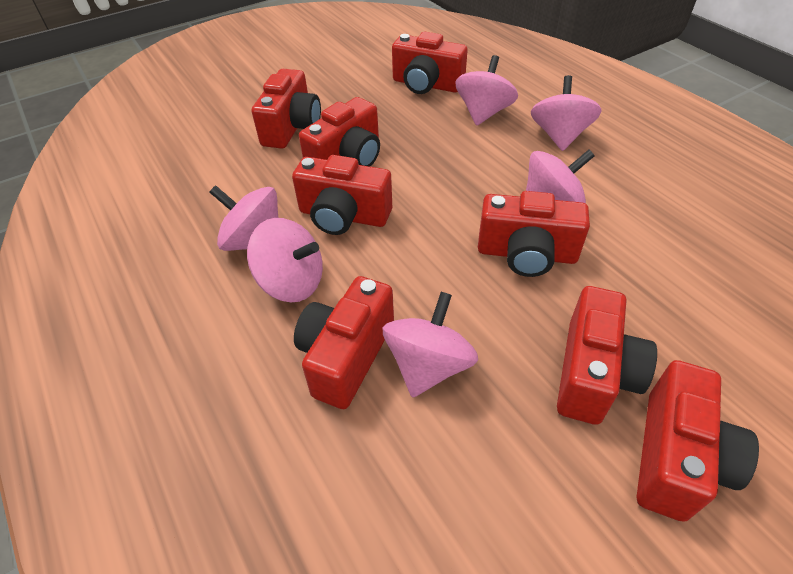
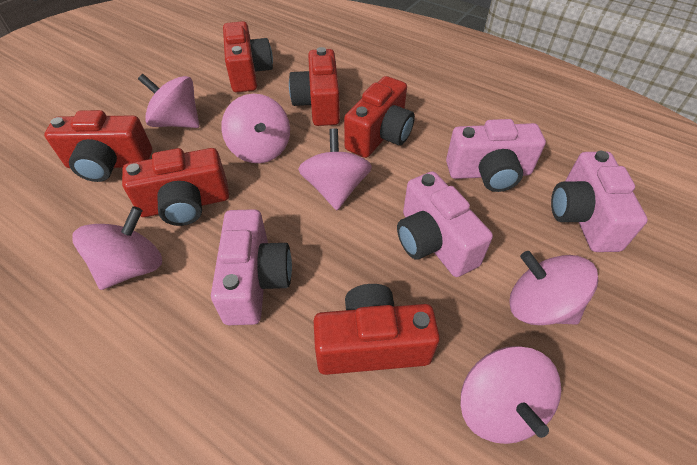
pink camera: 0 -> 4
red camera: 8 -> 6

